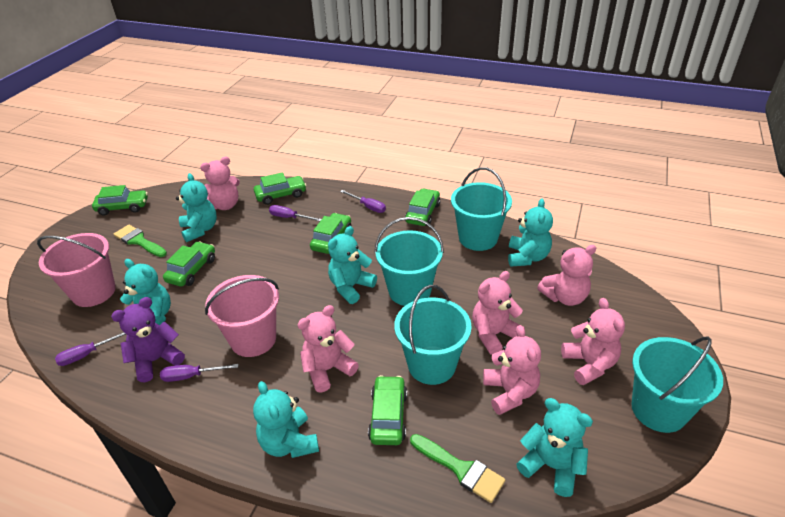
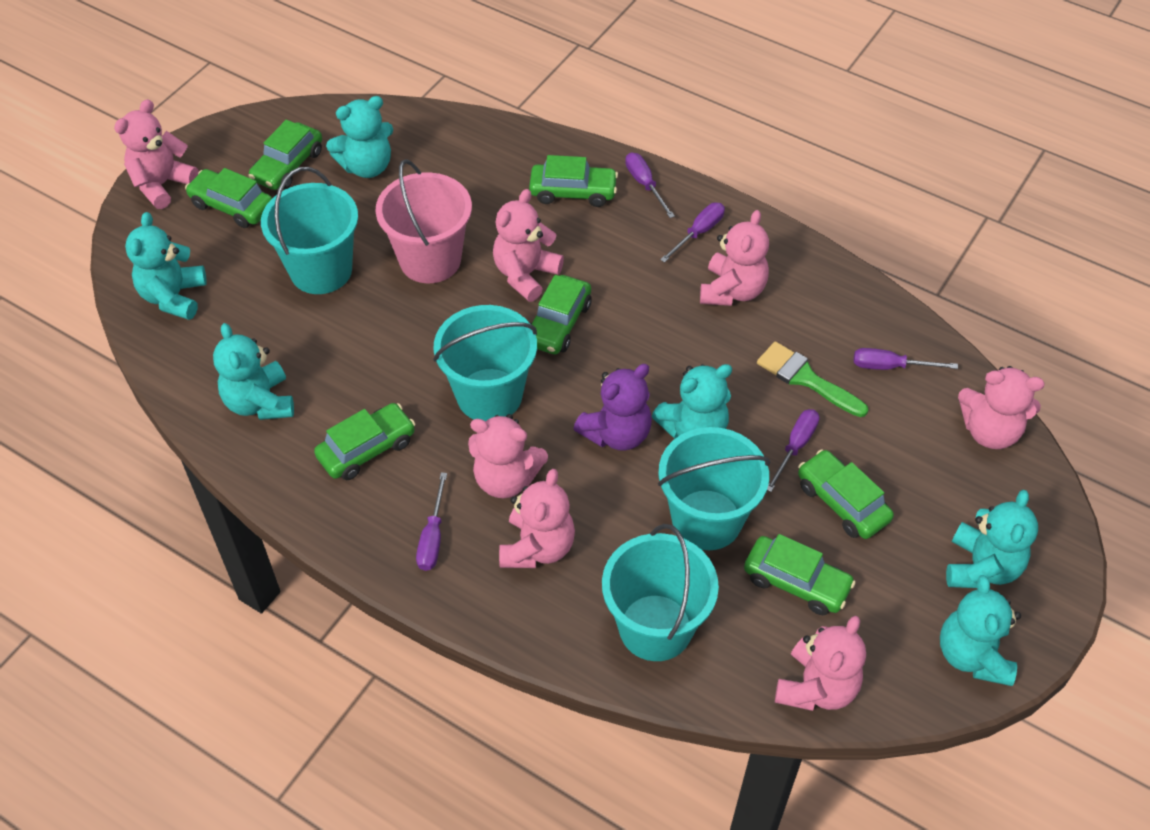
green brush: 2 -> 1
green car: 6 -> 7
pink bucket: 2 -> 1
pink teddy bear: 6 -> 7
purple screwdriver: 4 -> 5

